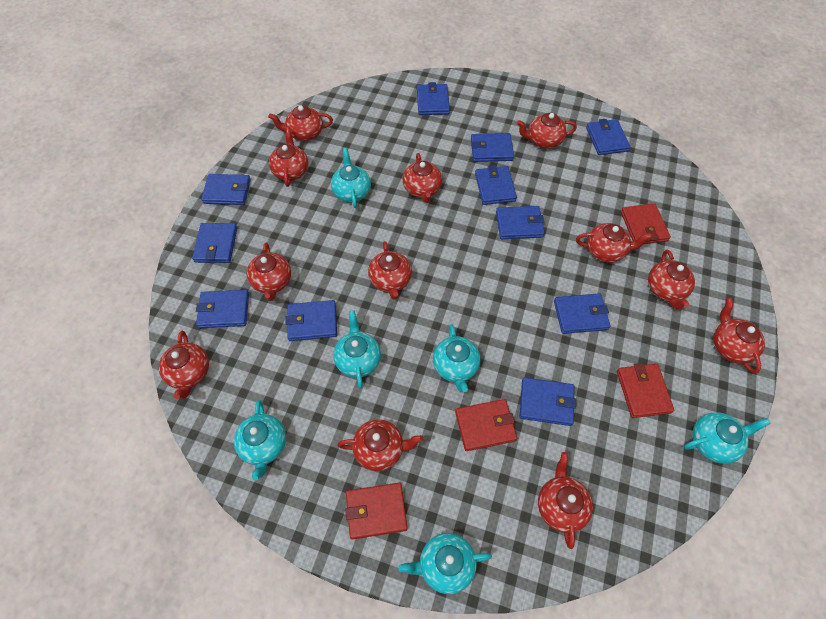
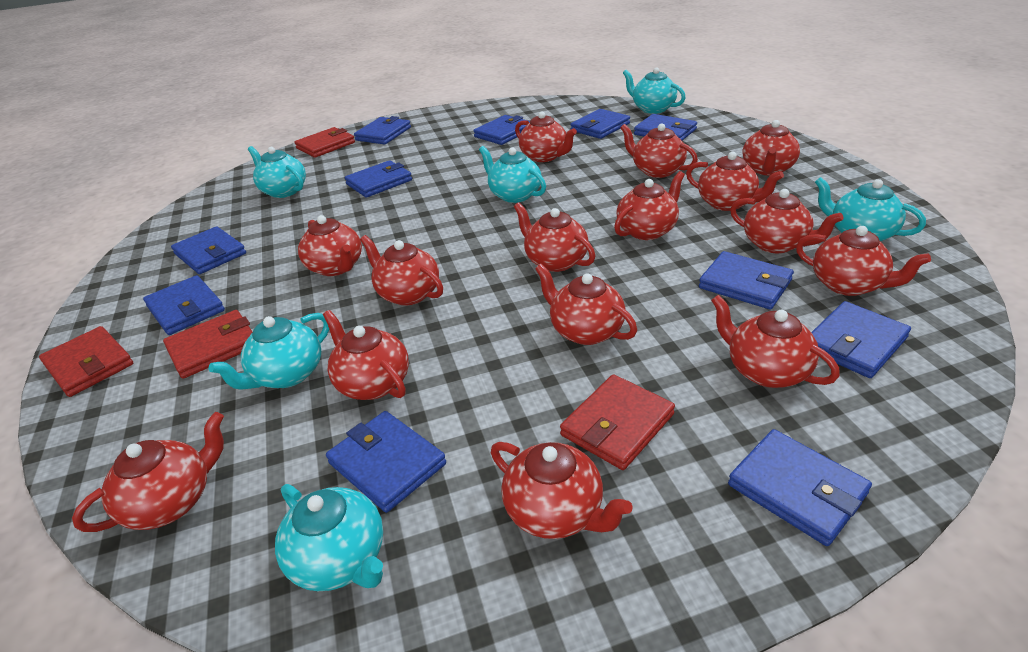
red teapot: 12 -> 15

